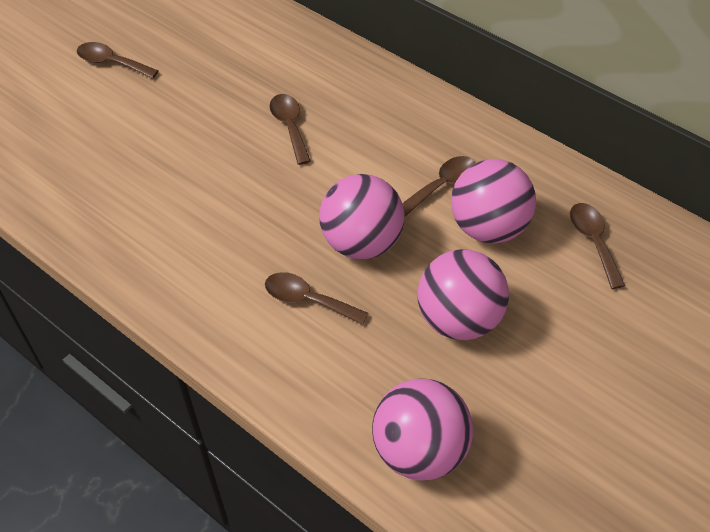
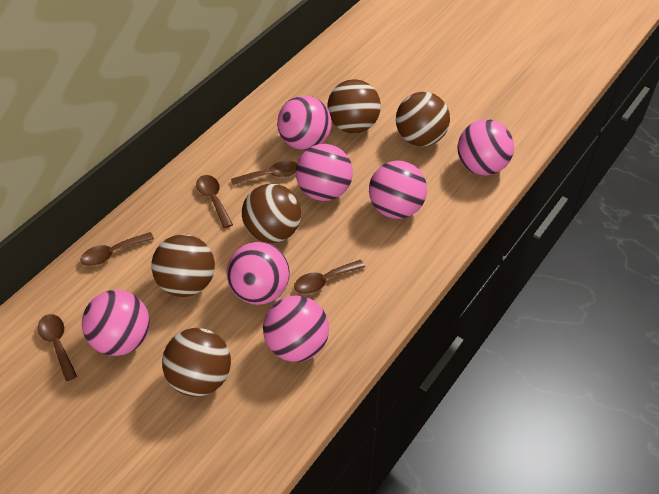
brown ball: 0 -> 5
pink ball: 4 -> 7

